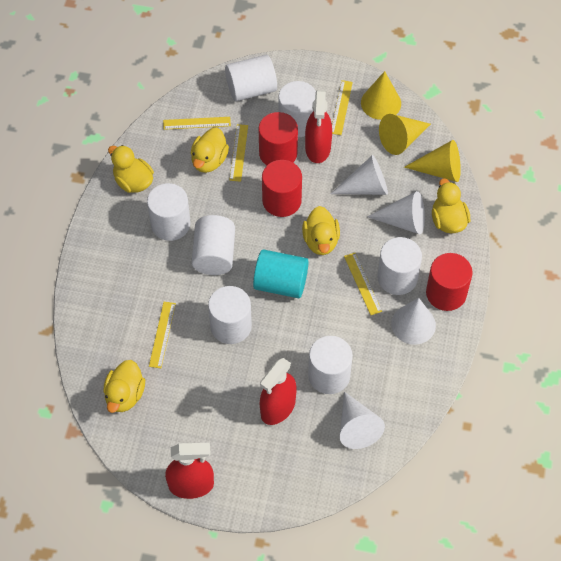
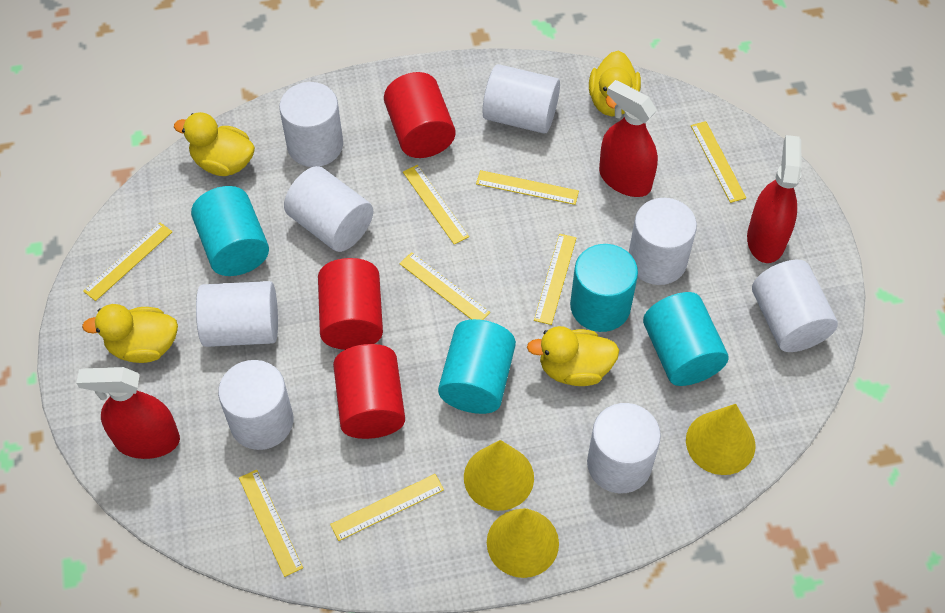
turquoise cylinder: 1 -> 4
white cone: 4 -> 0
white cylinder: 7 -> 8
yellow duck: 5 -> 4
yellow ruler: 5 -> 8

